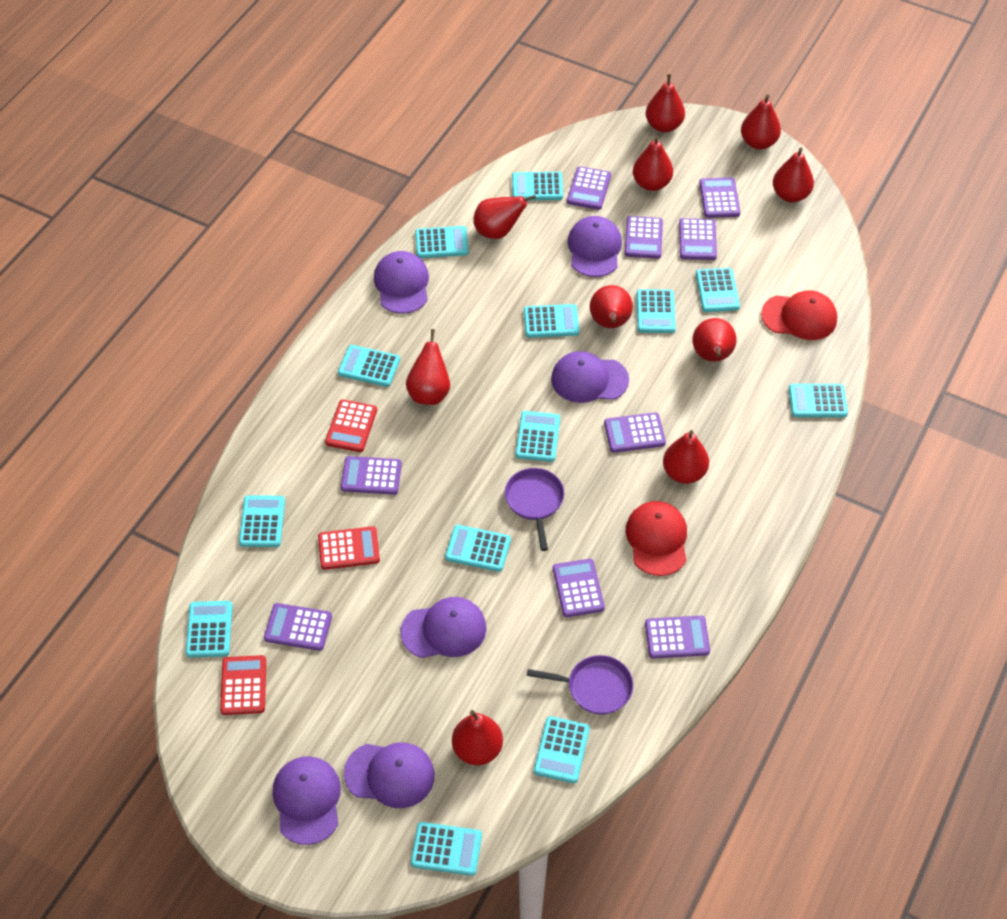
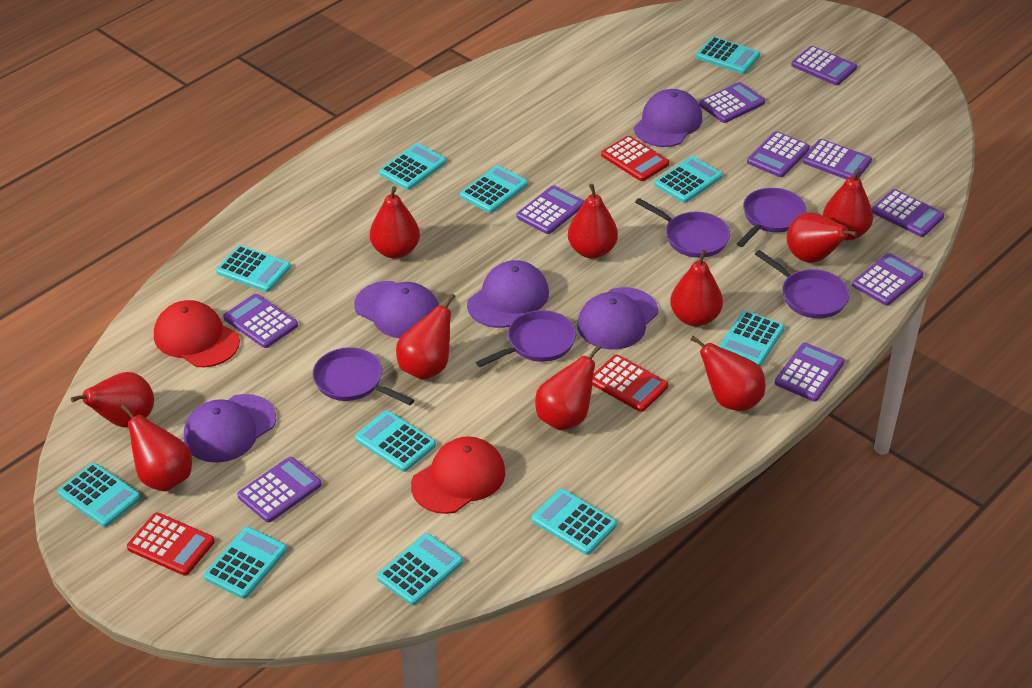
purple calculator: 9 -> 10
purple cap: 6 -> 5
purple pan: 2 -> 5
turquoise calculator: 13 -> 11

